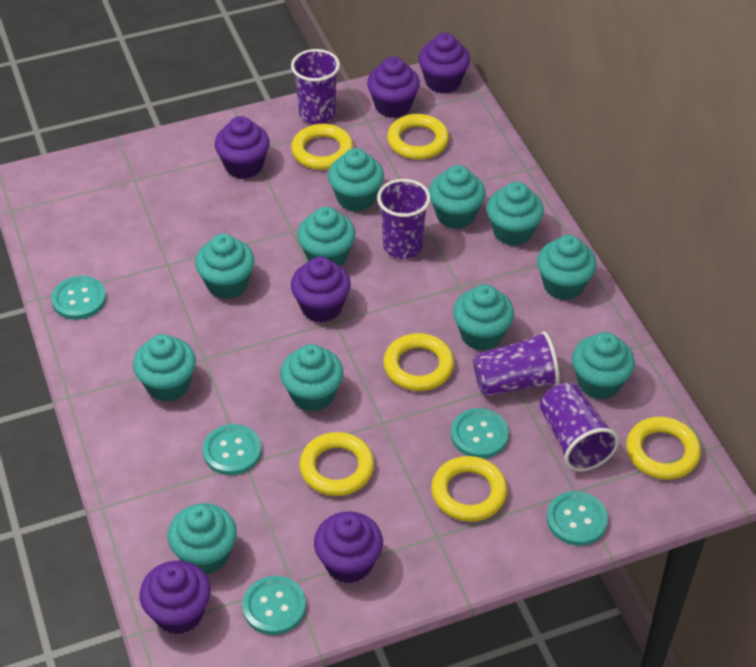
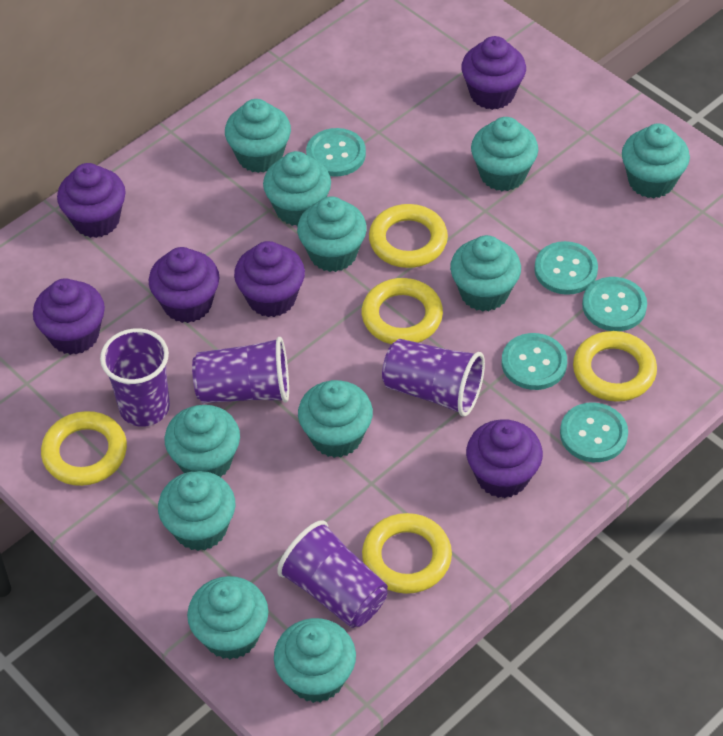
yellow ring: 6 -> 5

